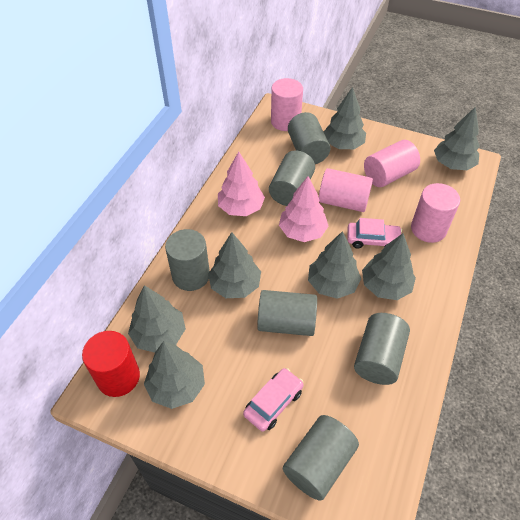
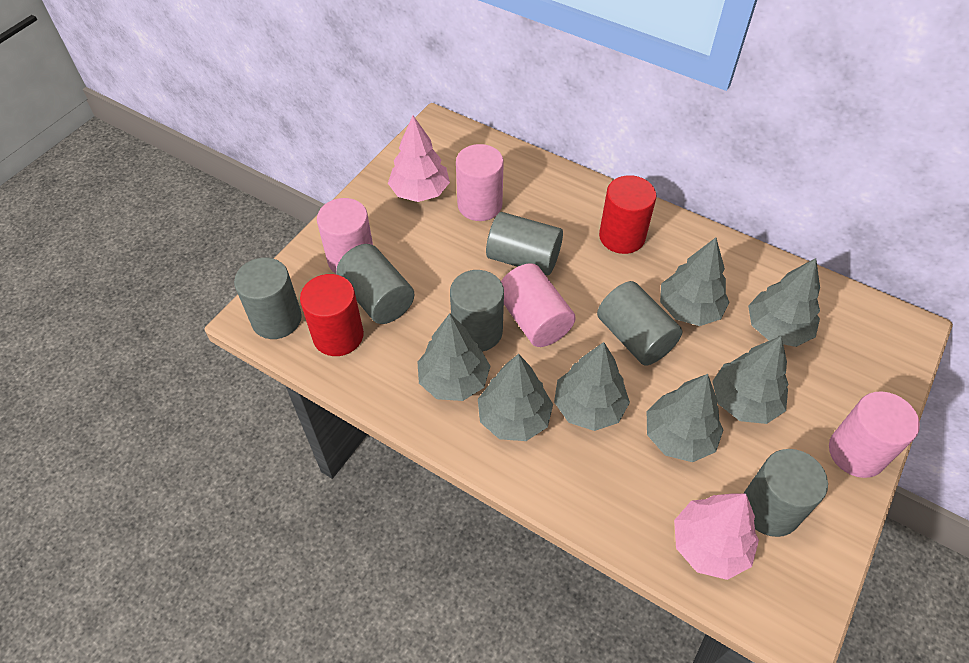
pink car: 2 -> 0
red cylinder: 1 -> 2

